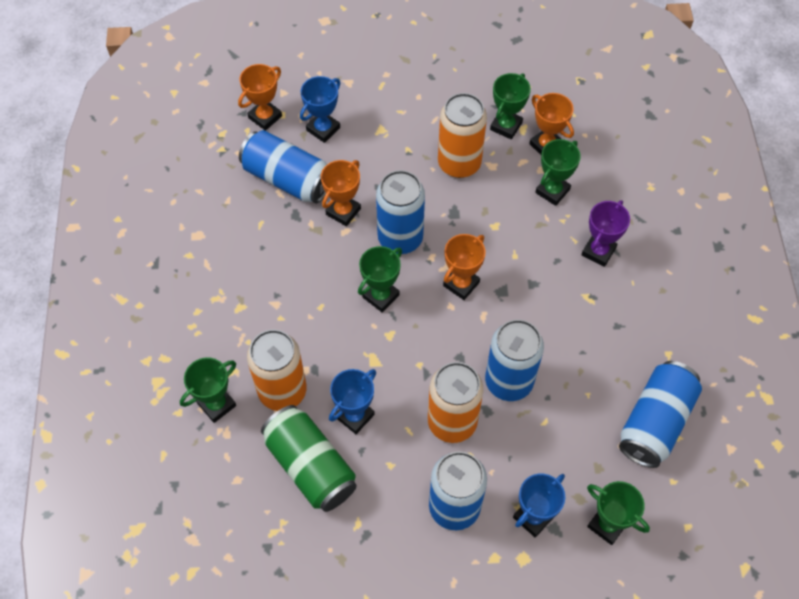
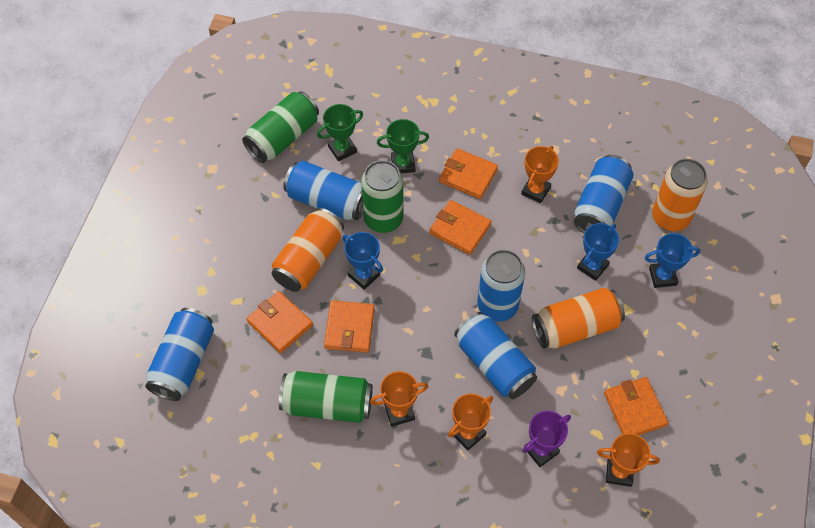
green can: 1 -> 3
green trophy: 5 -> 2
orange wallet: 0 -> 5

